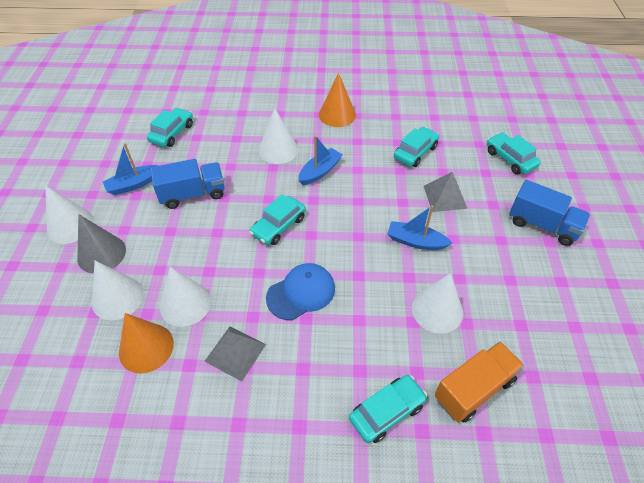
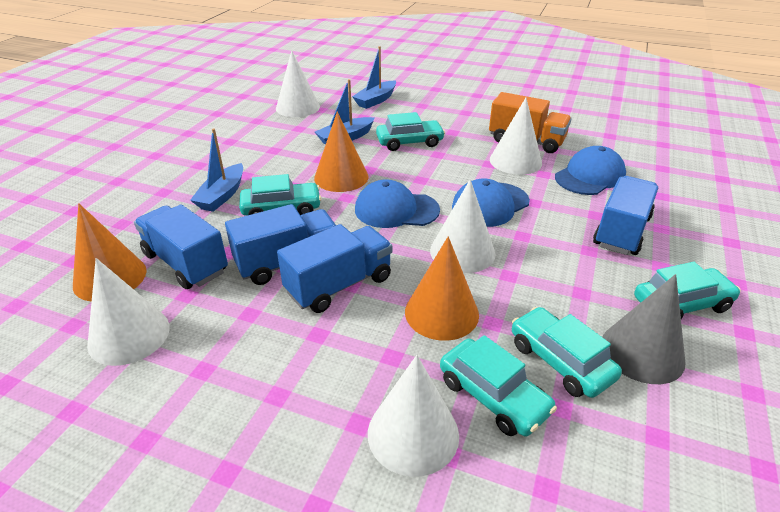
blue cap: 1 -> 3
blue truck: 2 -> 4
grey pyramid: 2 -> 0
orange cone: 2 -> 3

